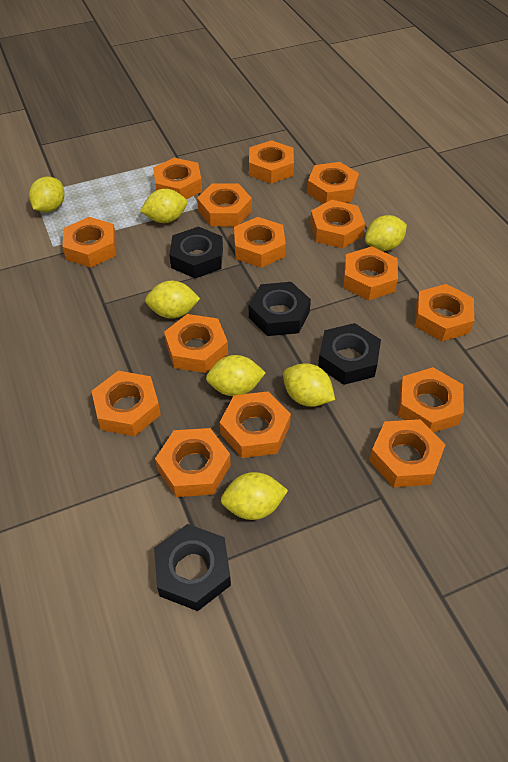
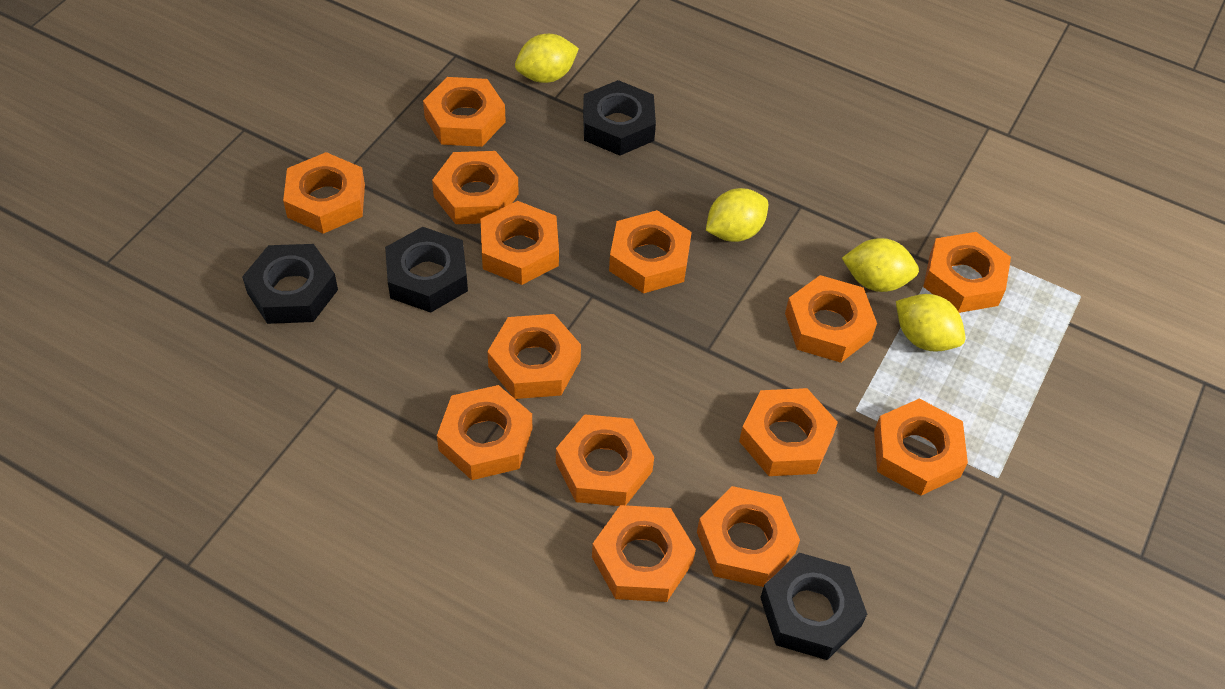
orange nut: 15 -> 14
yellow lemon: 7 -> 4

